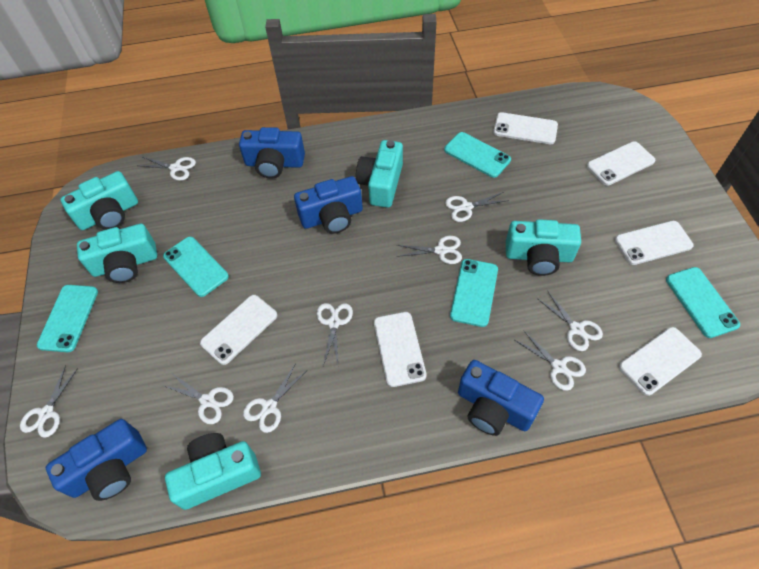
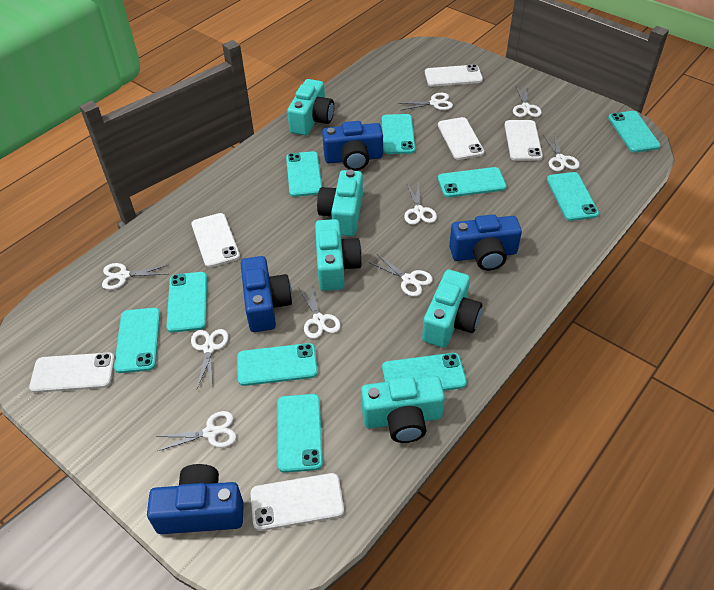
turquoise phone: 5 -> 10

